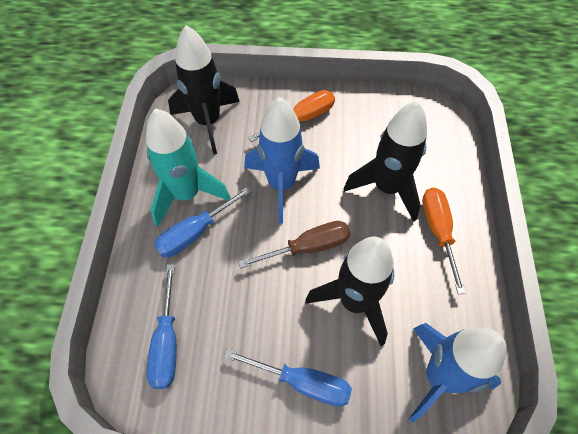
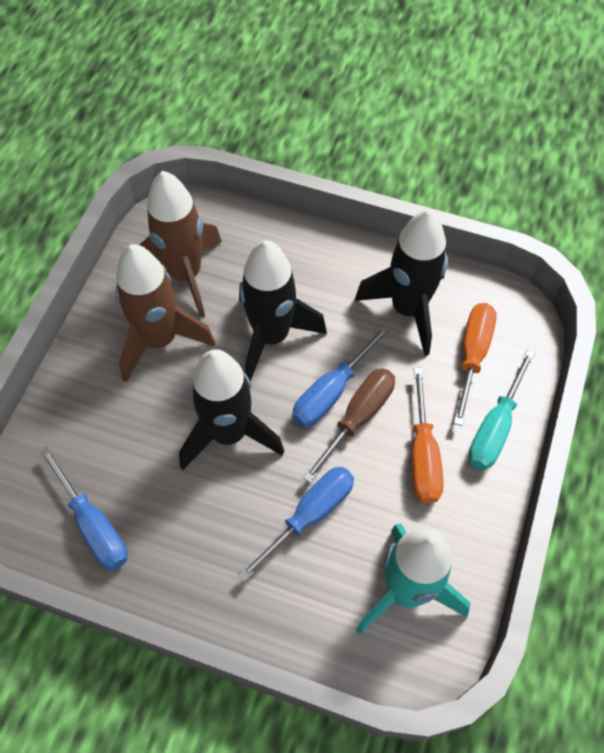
blue rocket: 2 -> 0
brown rocket: 0 -> 2
turquoise screwdriver: 0 -> 1

